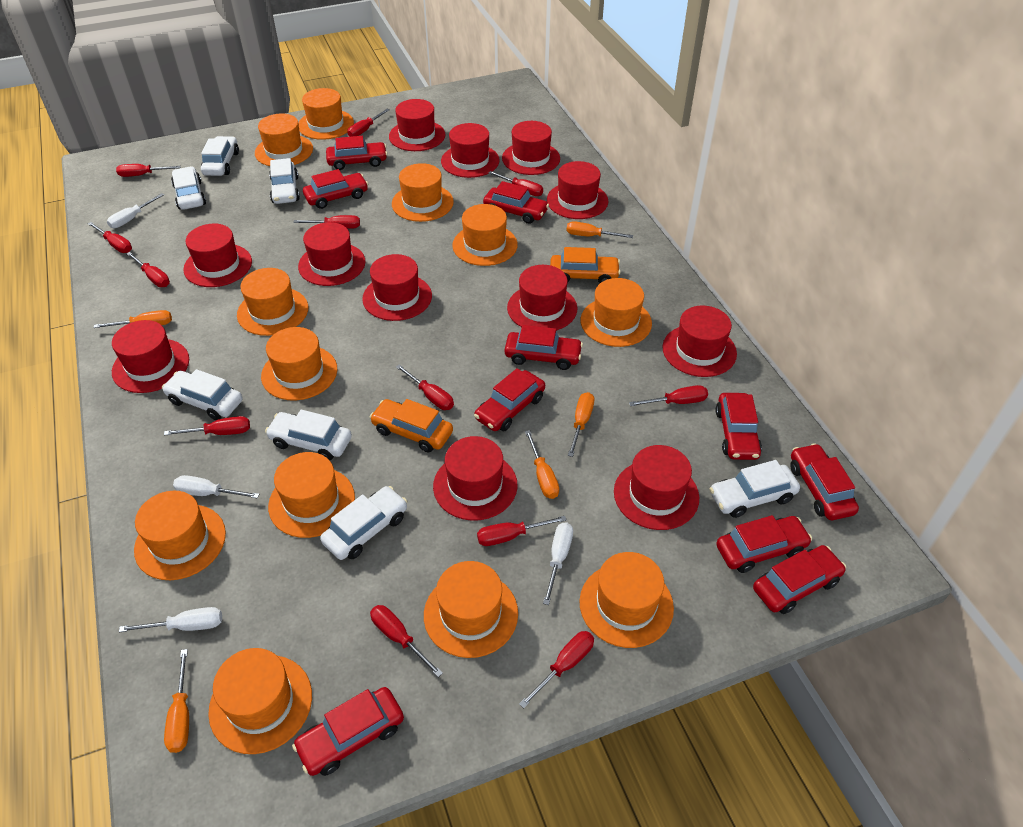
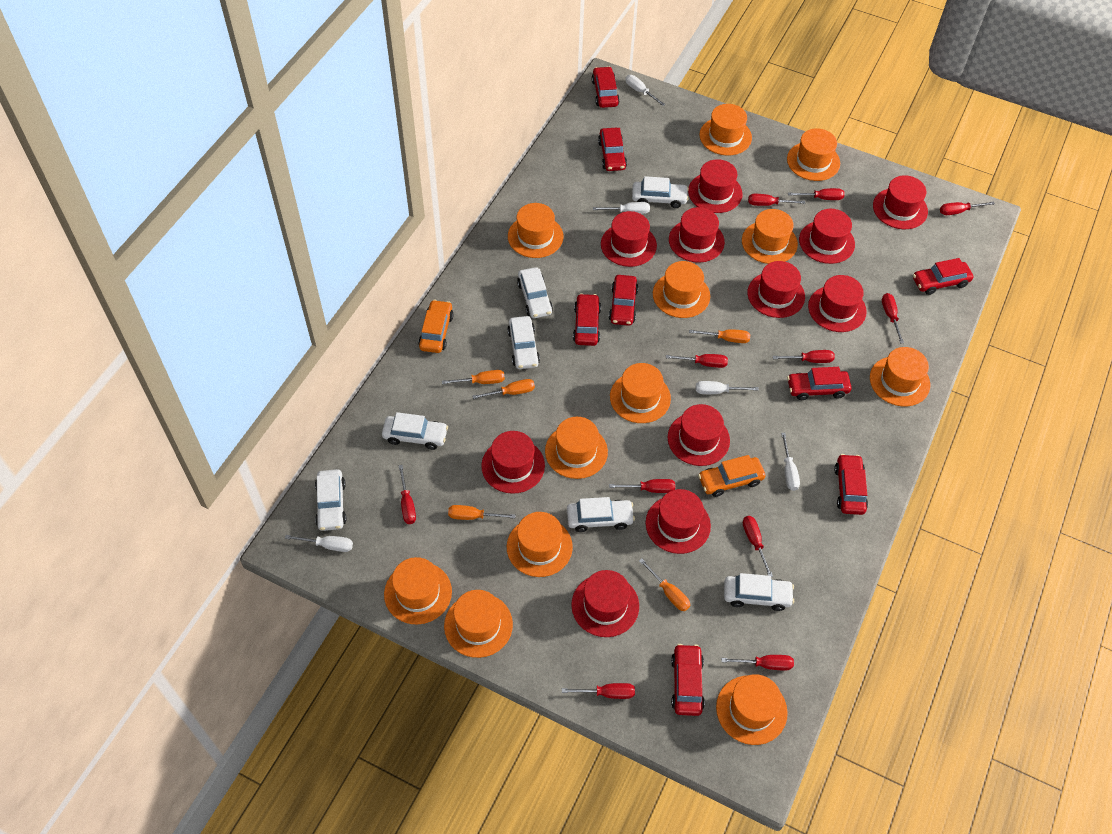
red car: 10 -> 8
red hat: 12 -> 11
red screwdriver: 12 -> 11
white screwdriver: 4 -> 5

